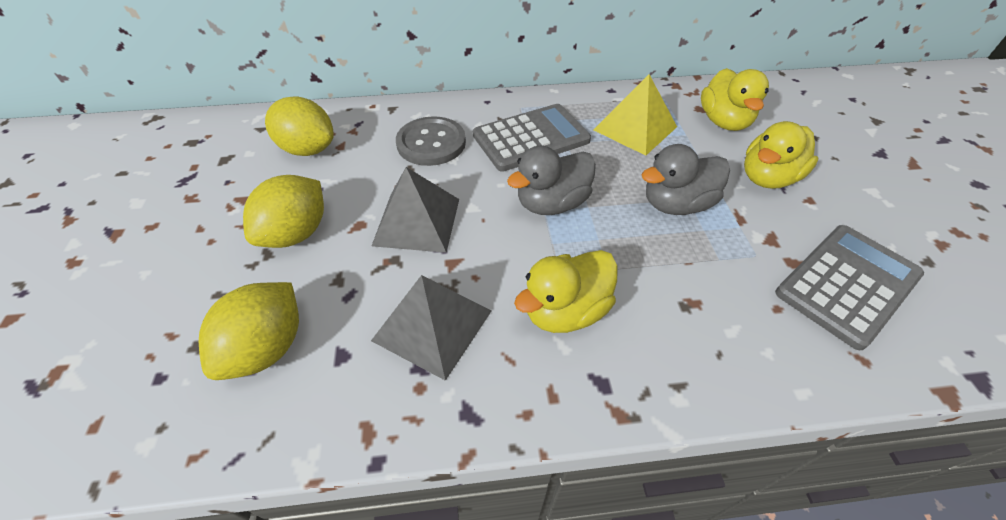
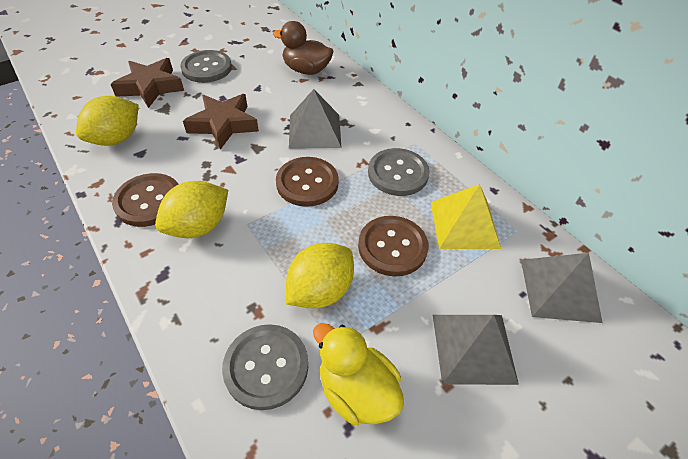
brown button: 0 -> 3
brown duck: 0 -> 1
brown star: 0 -> 2
grey button: 1 -> 3
grey calculator: 2 -> 0
grey duck: 2 -> 0
grey pyramid: 2 -> 3
yellow duck: 3 -> 1

